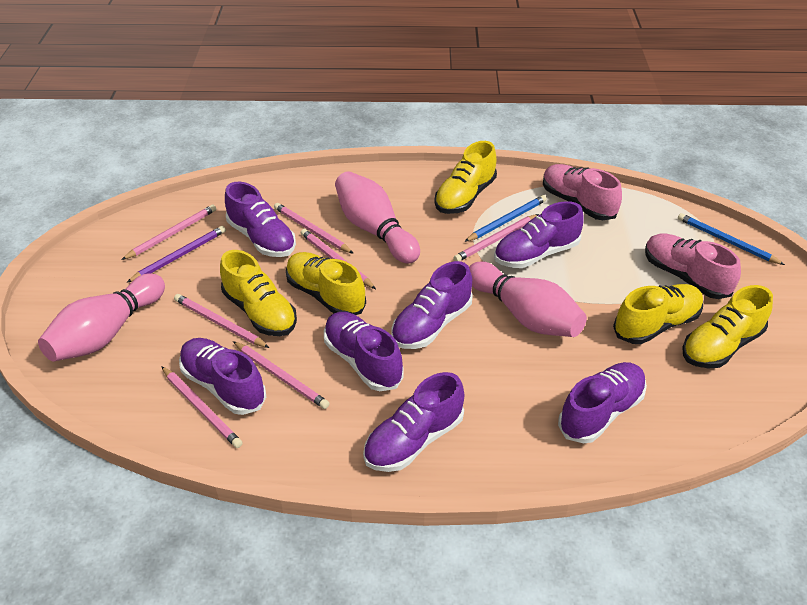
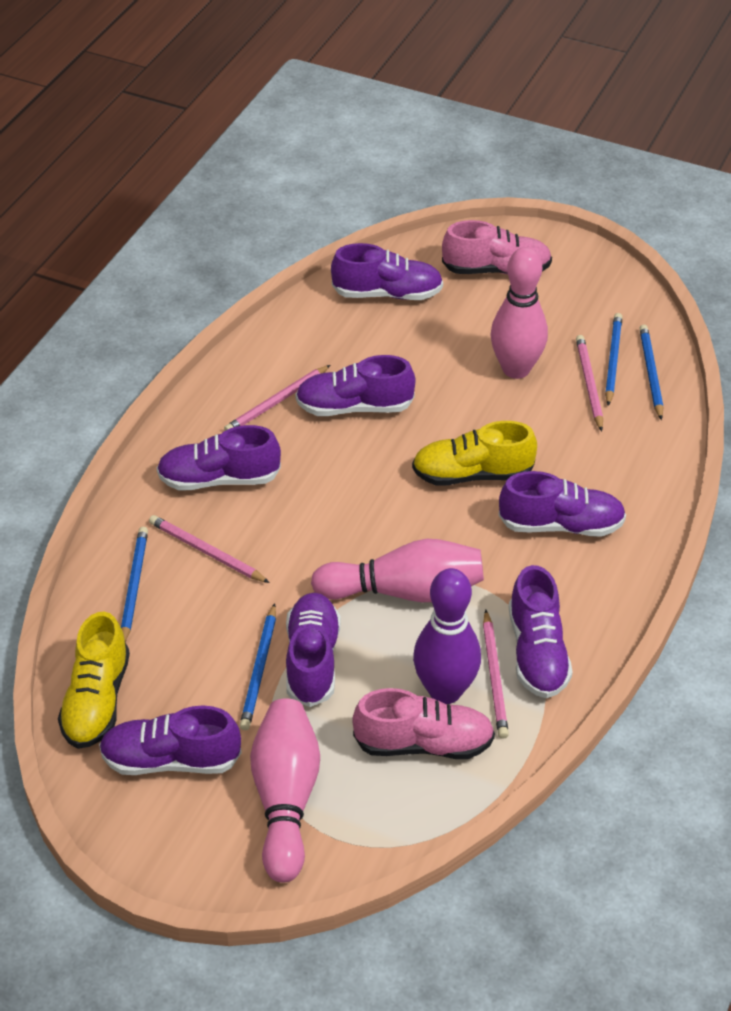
blue pencil: 2 -> 4
pink pencil: 7 -> 4
purple bowling pin: 0 -> 1
purple pencil: 1 -> 0
yellow shoe: 5 -> 2

